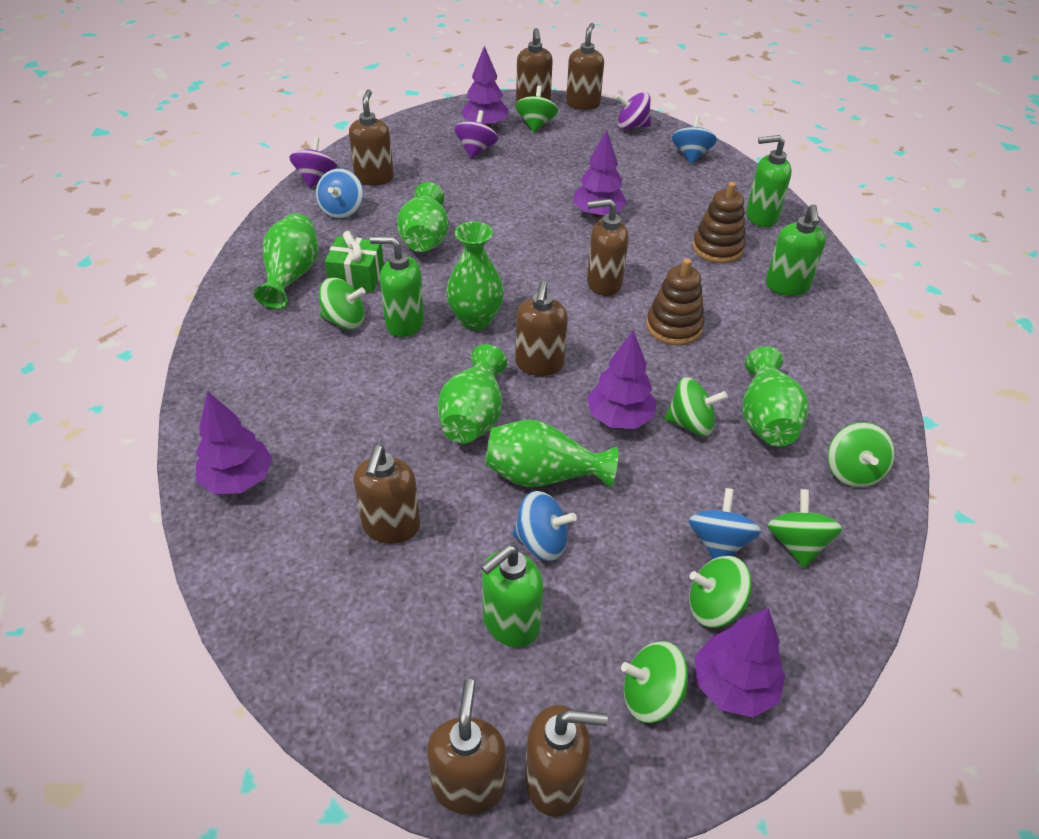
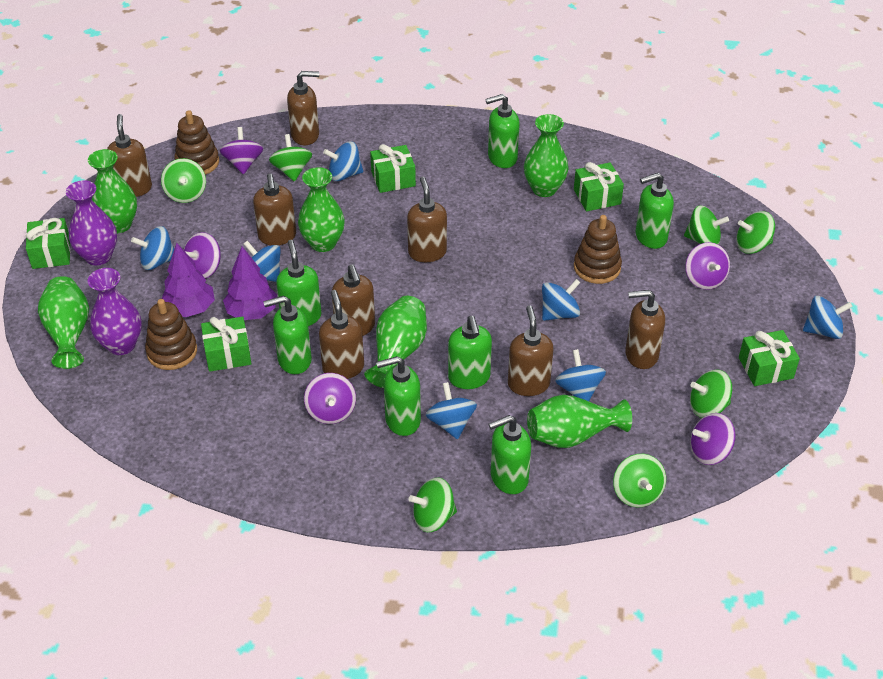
blue spinning top: 4 -> 7
brown stacking toy: 2 -> 3
green gift: 1 -> 5
green soap dispenser: 4 -> 7
purple spinning top: 3 -> 5
purple tree: 5 -> 2
purple vase: 0 -> 2

